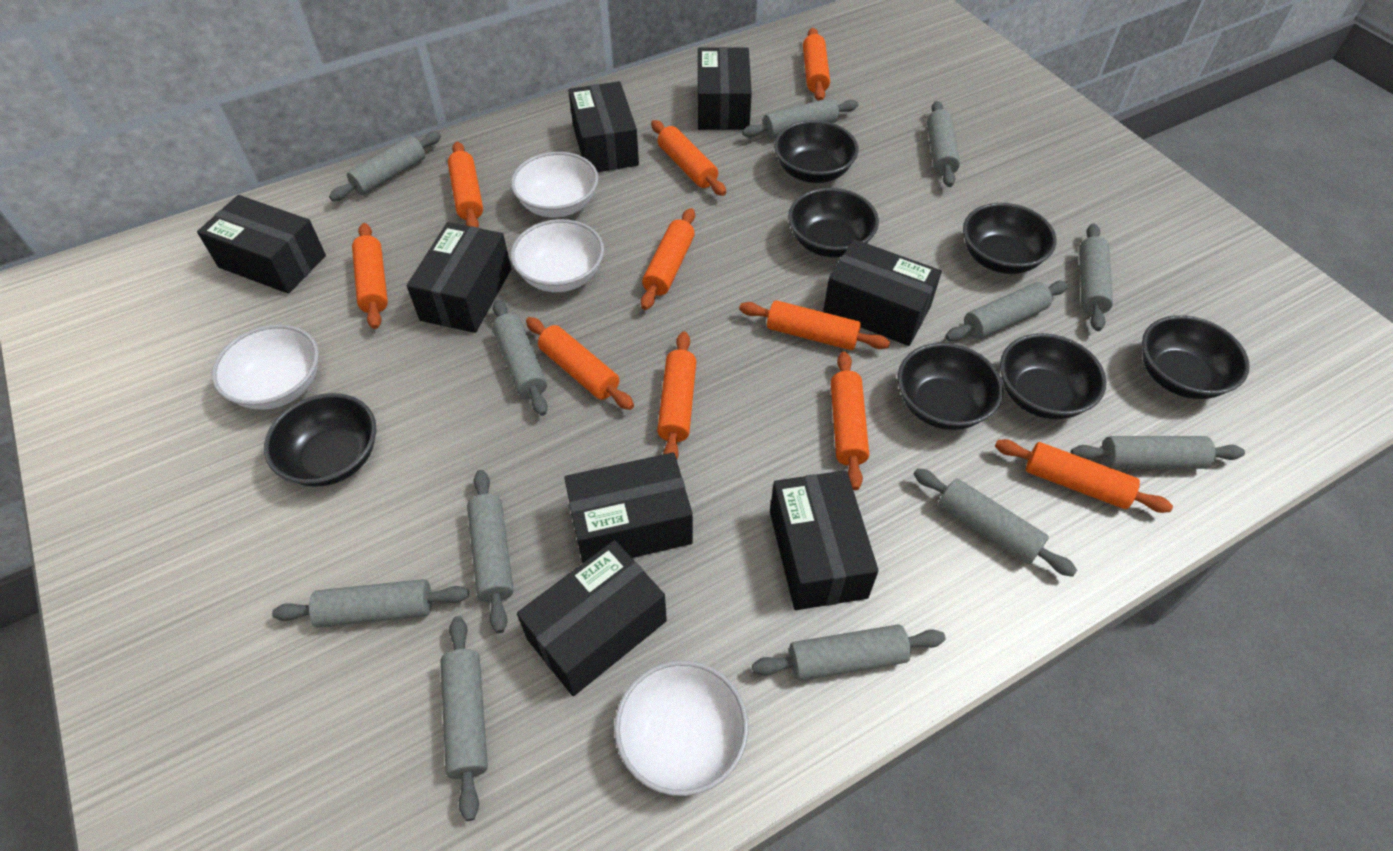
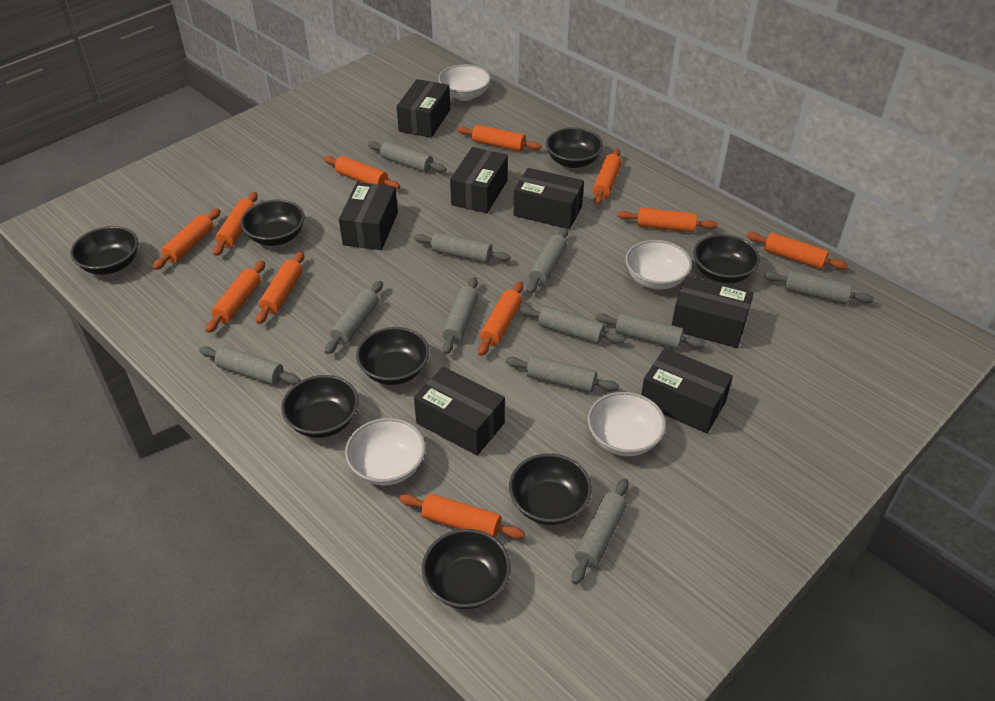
black bowl: 7 -> 8
black box: 8 -> 7
grey rolling pin: 12 -> 11
orange rolling pin: 10 -> 11

